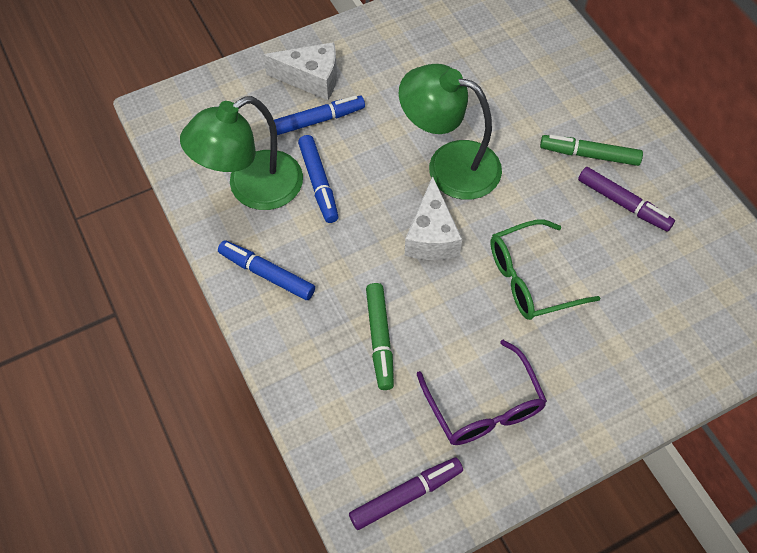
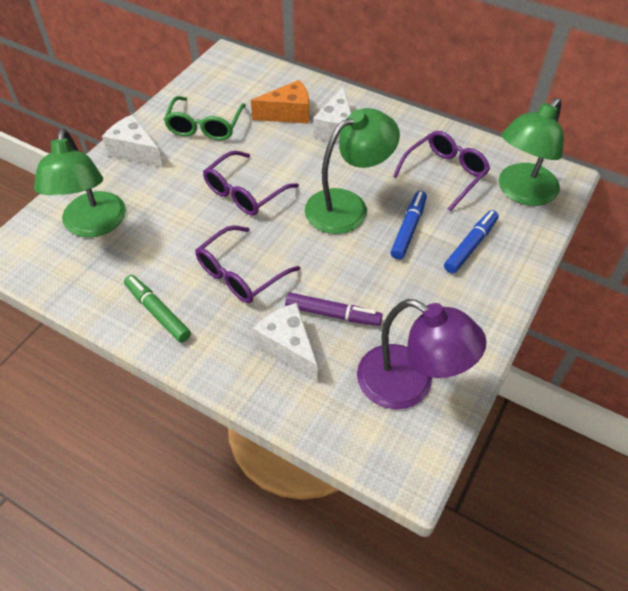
blue marker: 3 -> 2
green lamp: 2 -> 3
green marker: 2 -> 1
orange cheese: 0 -> 1
purple glasses: 1 -> 3
purple lamp: 0 -> 1
purple marker: 2 -> 1
white cheese: 2 -> 3

